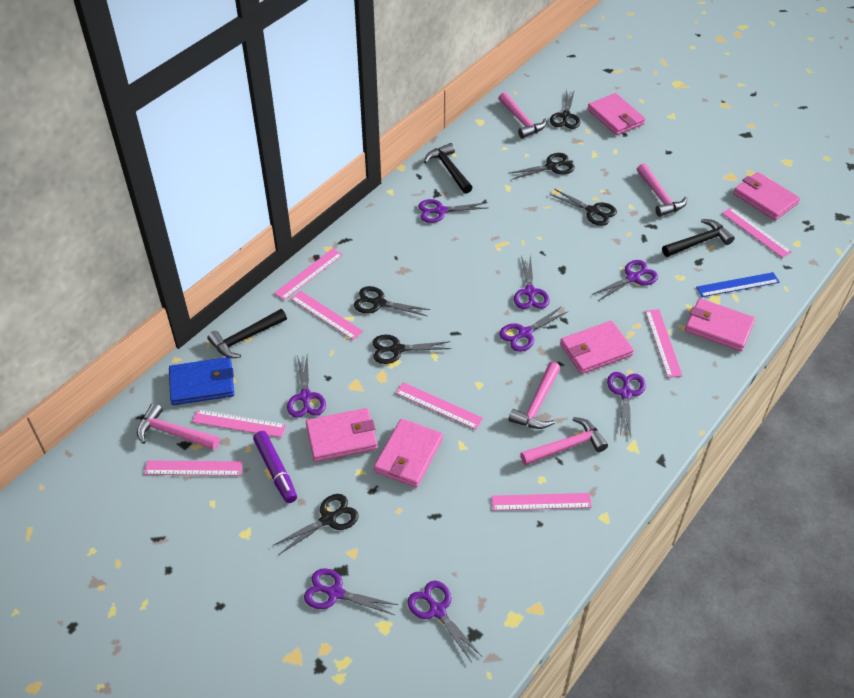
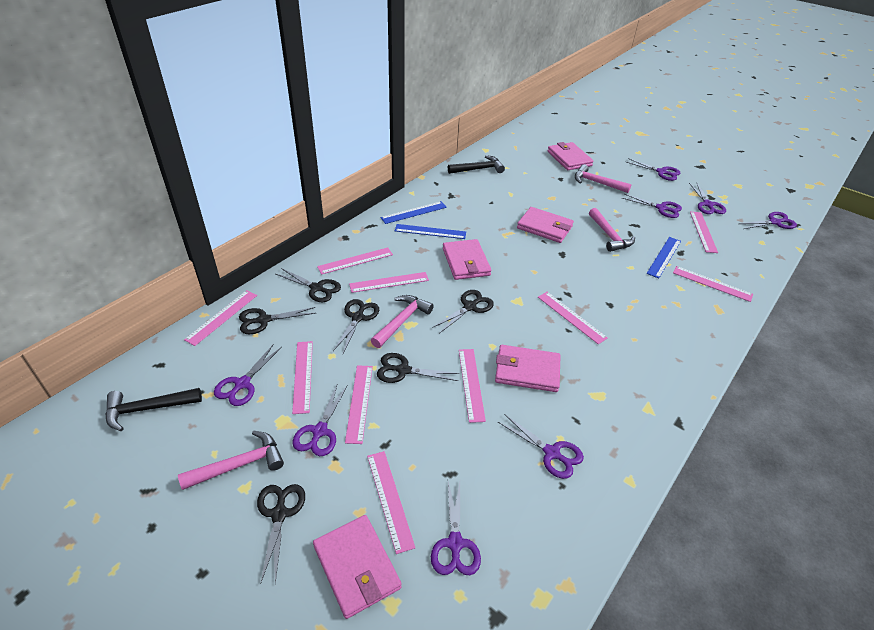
black hammer: 3 -> 2
blue ruler: 1 -> 3
blue wallet: 1 -> 0
pink hammer: 5 -> 4
pink ruler: 8 -> 10
pink wallet: 6 -> 5
purple marker: 1 -> 0

